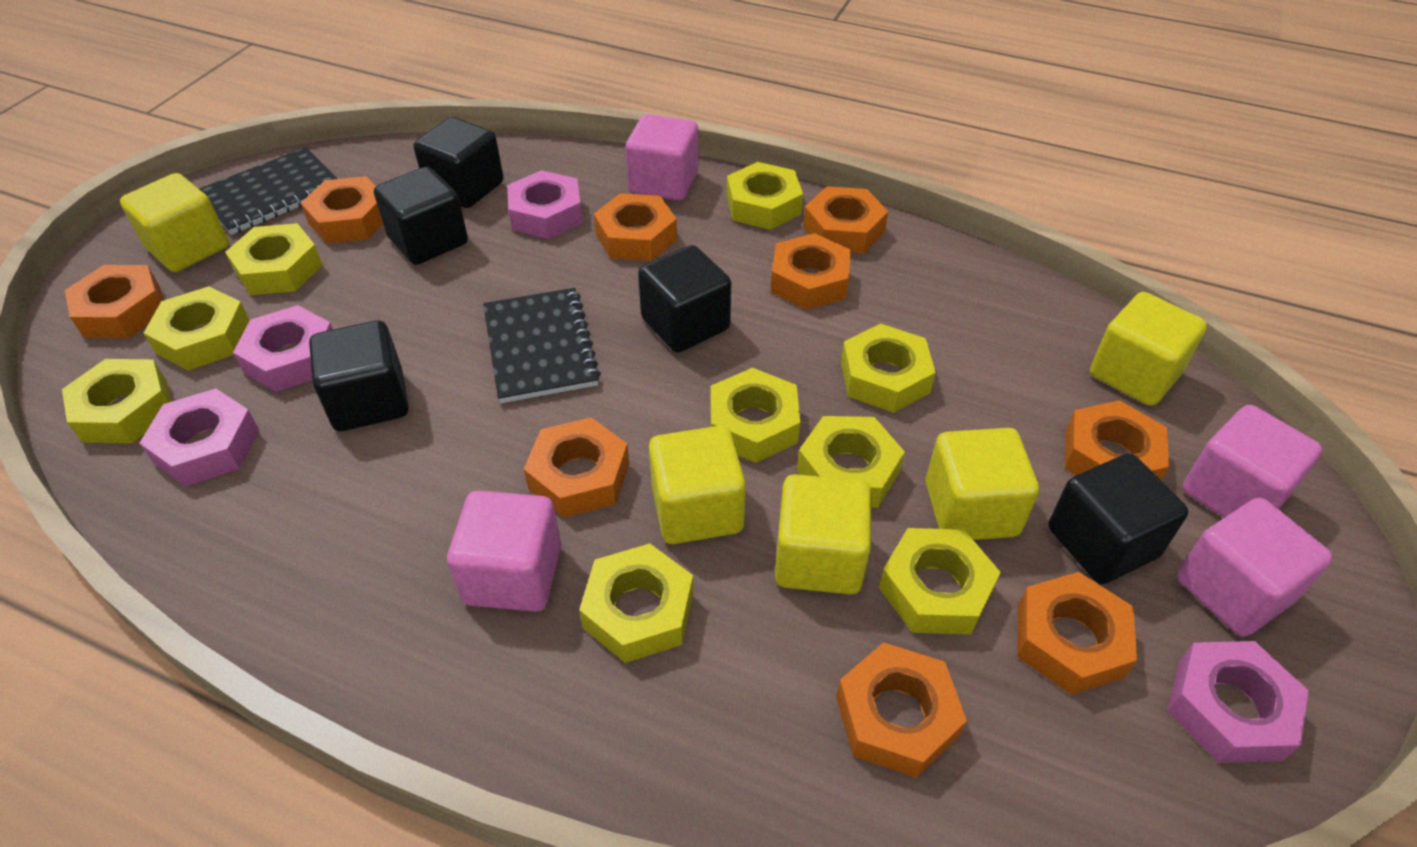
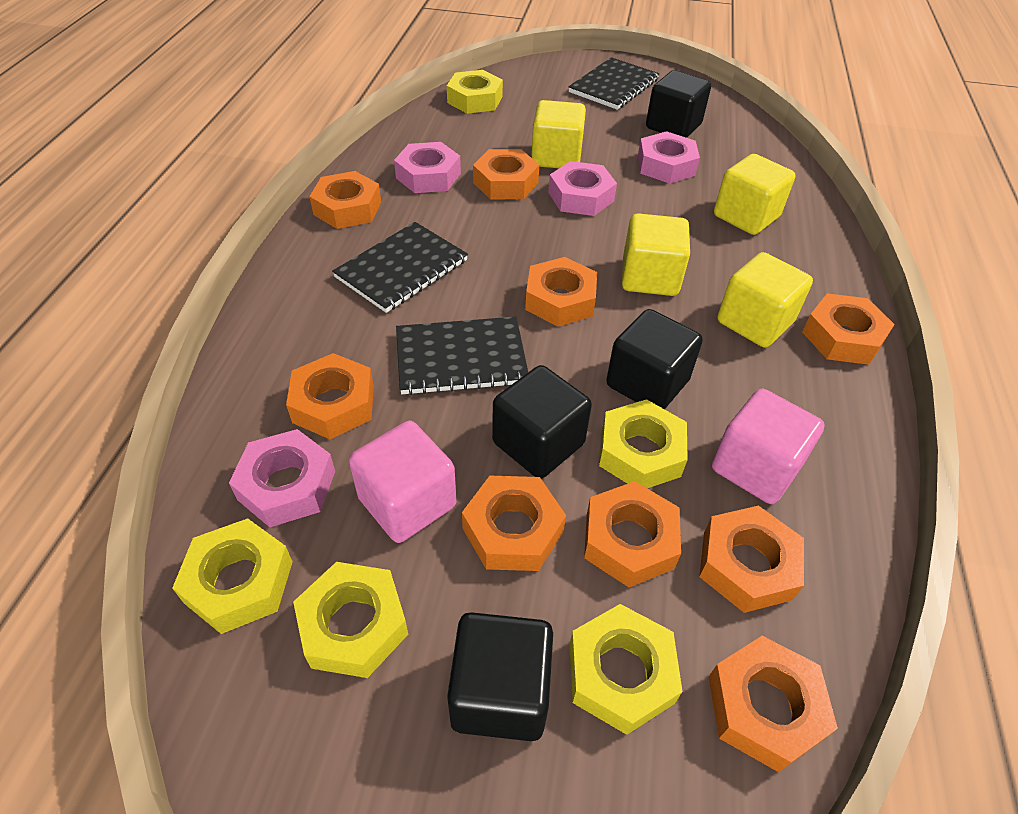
black cube: 5 -> 4
black notebook: 2 -> 3
pink cube: 4 -> 2
yellow cube: 5 -> 4
yellow nut: 9 -> 5

